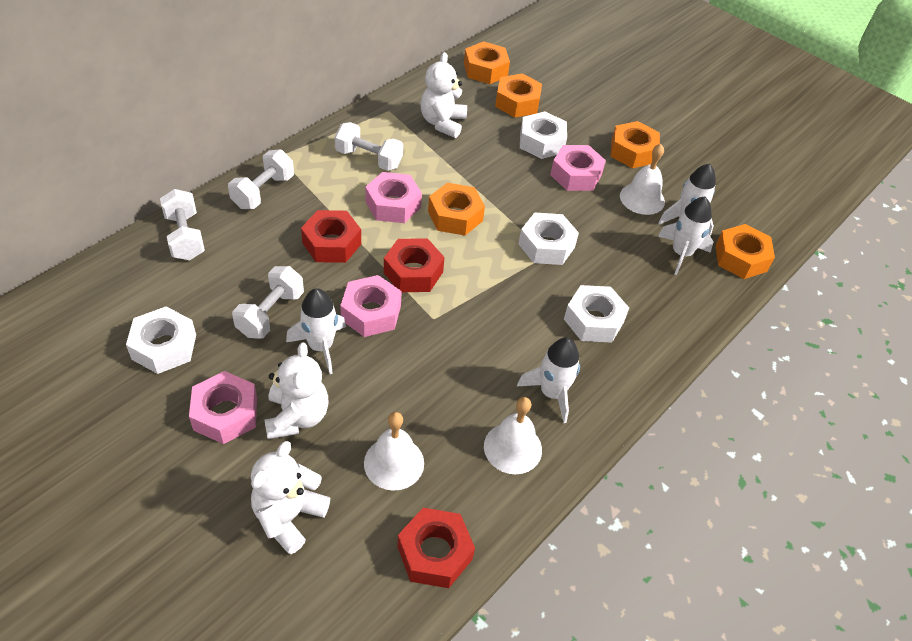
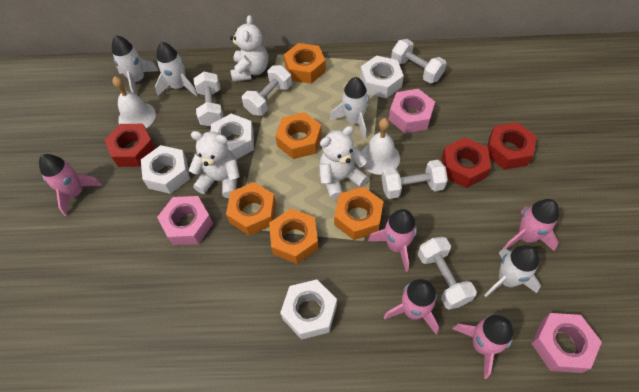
pink nut: 4 -> 3
pink rocket: 0 -> 5
white bell: 3 -> 2
white dumbbell: 4 -> 5

